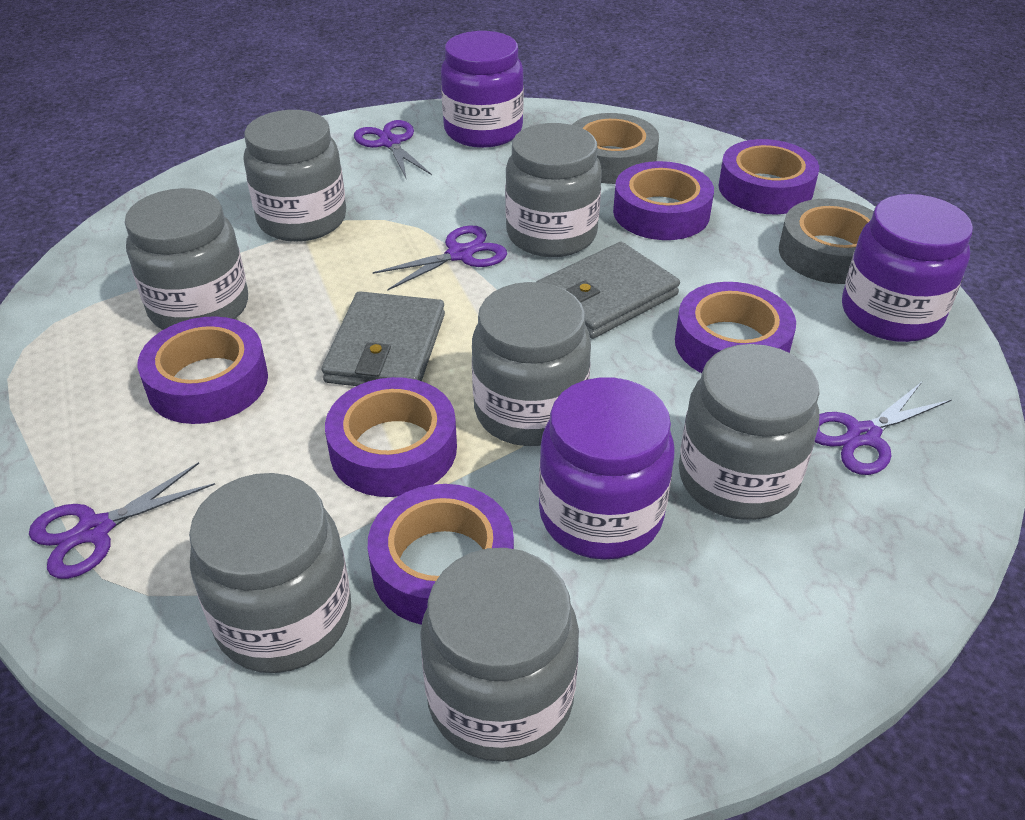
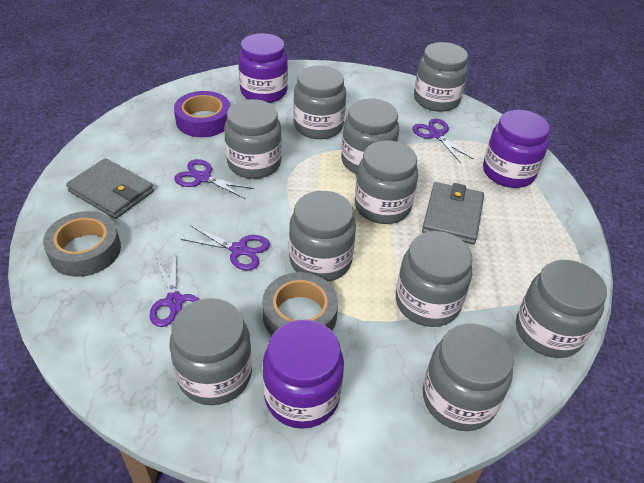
grey jar: 7 -> 10
purple tape: 6 -> 1

